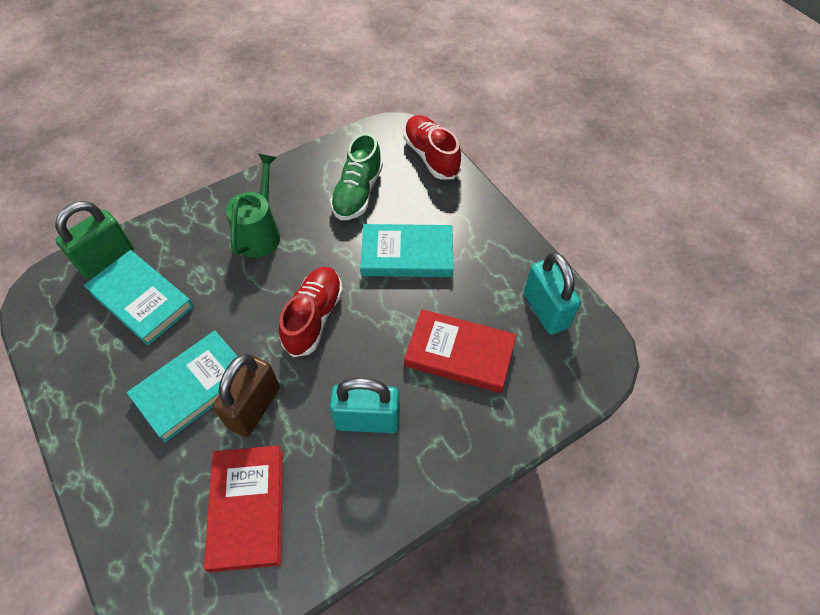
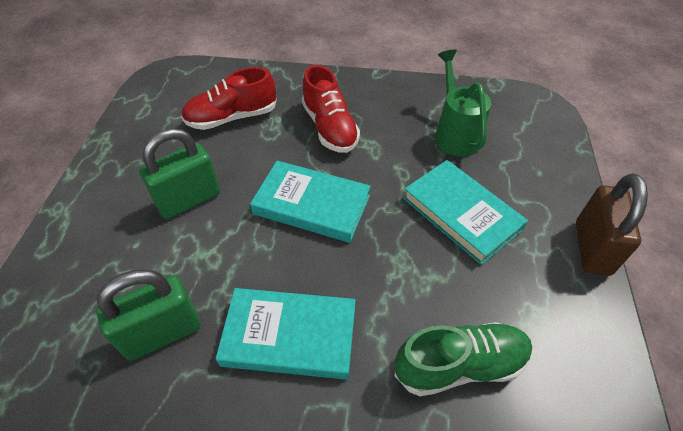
green padlock: 1 -> 2
red book: 2 -> 0
turquoise padlock: 2 -> 0

